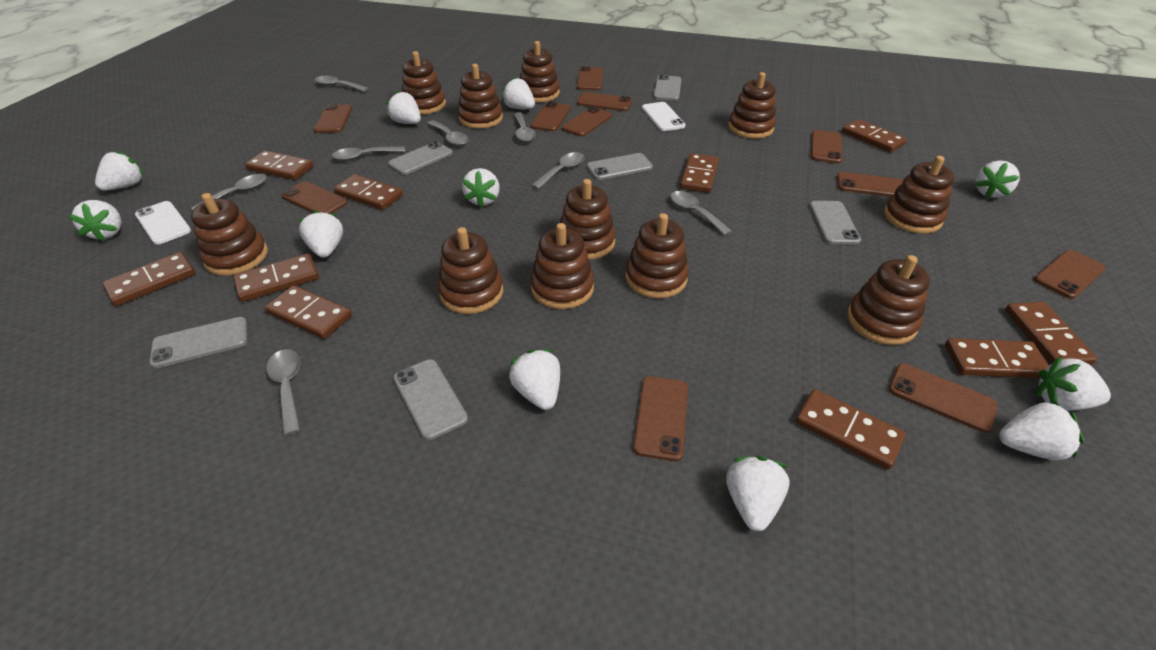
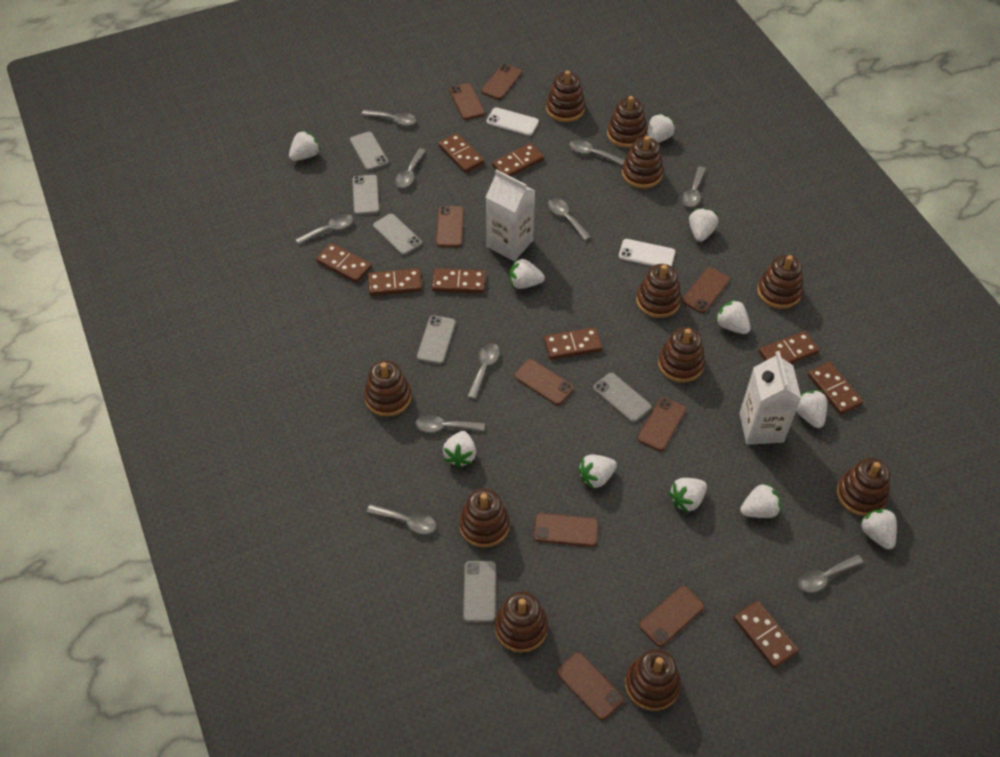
brown domino: 10 -> 9
brown phone: 11 -> 9
grey spoon: 8 -> 10
white carton: 0 -> 2

